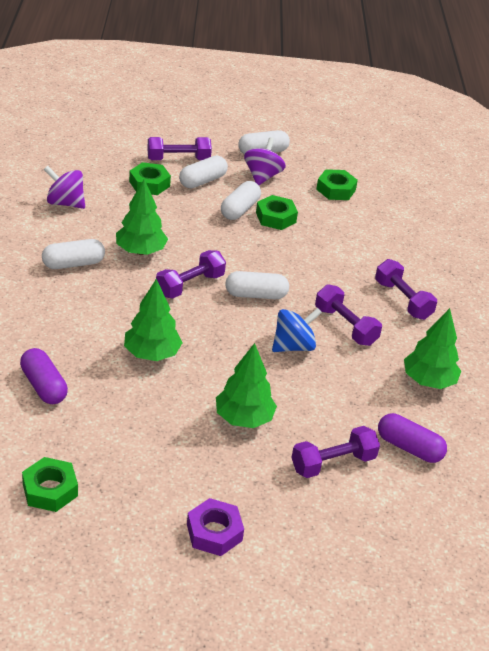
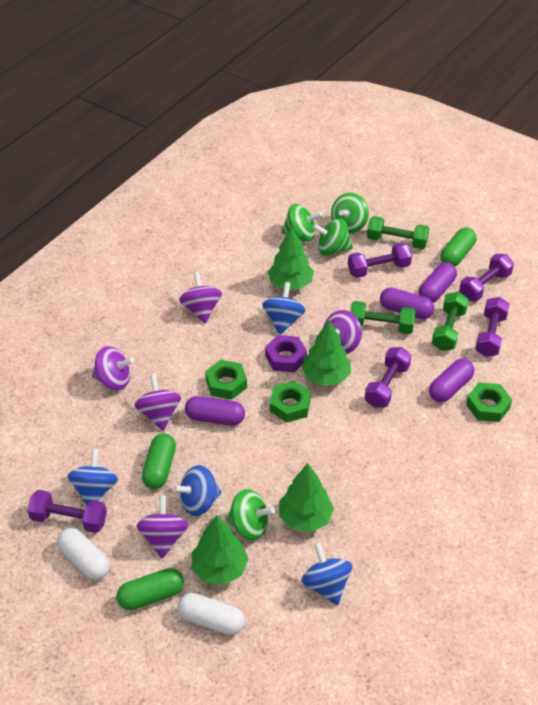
blue spinning top: 1 -> 4
green capsule: 0 -> 3
green dumbbell: 0 -> 3
green nut: 4 -> 3
green spinning top: 0 -> 4
purple capsule: 2 -> 4
purple spinning top: 2 -> 5
white capsule: 5 -> 2

